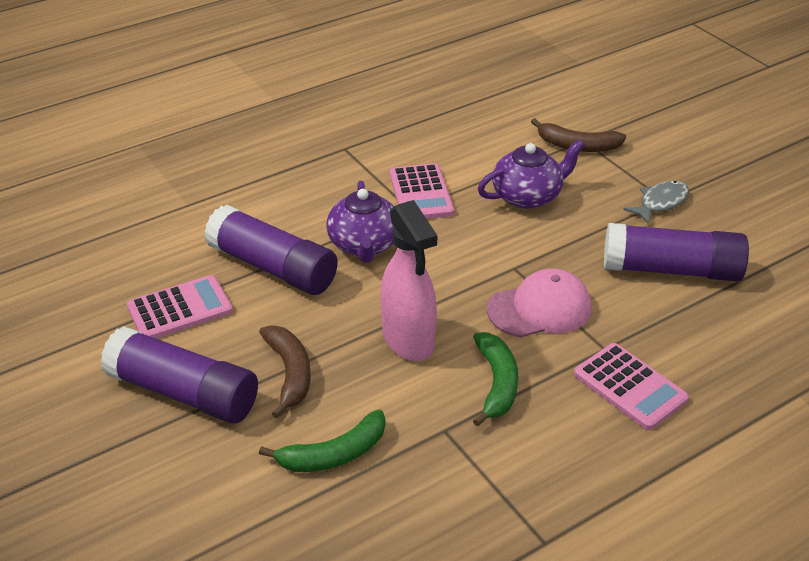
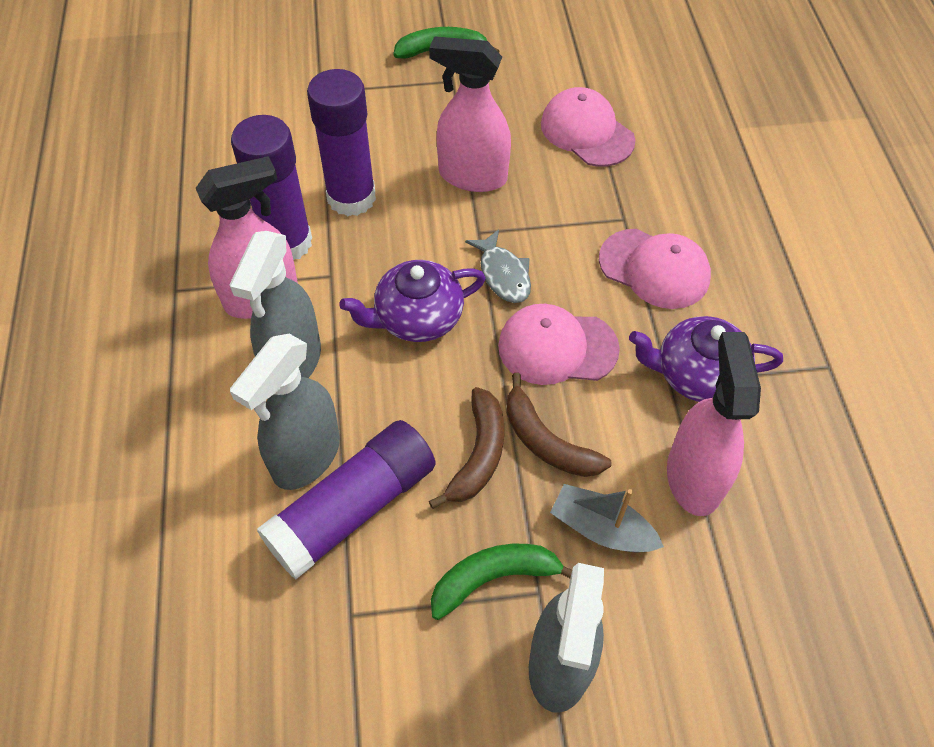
grey boat: 0 -> 1
grey spray bottle: 0 -> 3
pink calculator: 3 -> 0
pink cap: 1 -> 3
pink spray bottle: 1 -> 3

